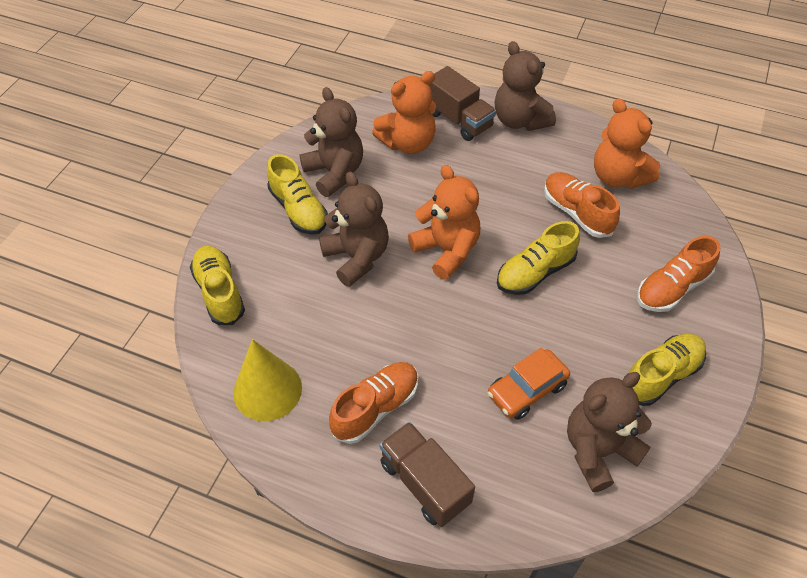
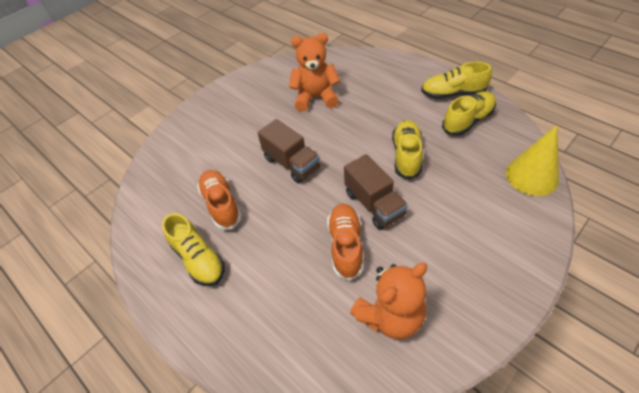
brown teddy bear: 4 -> 0
orange car: 1 -> 0
orange shoe: 3 -> 2
orange teddy bear: 3 -> 2

